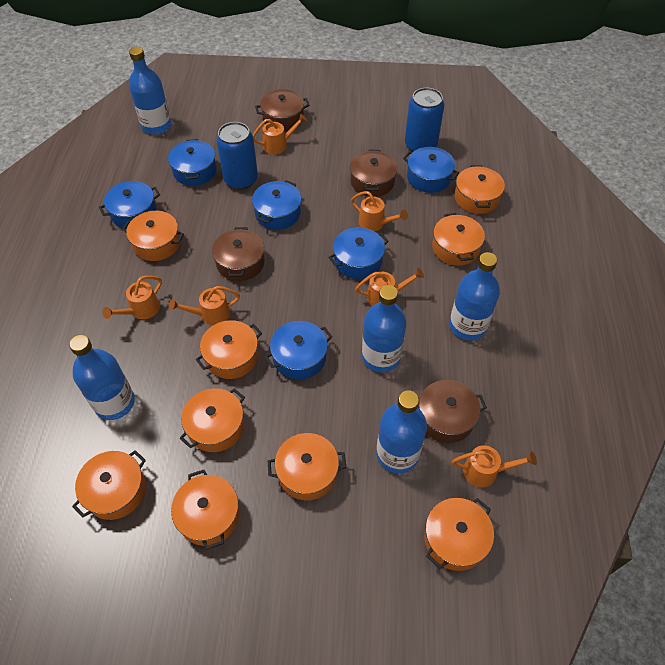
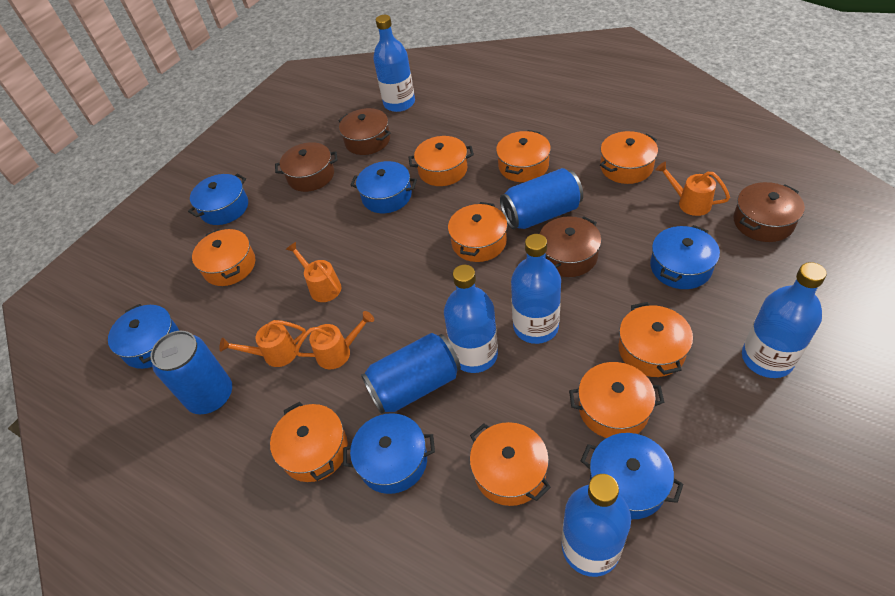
blue can: 2 -> 3
orange watering can: 6 -> 4

